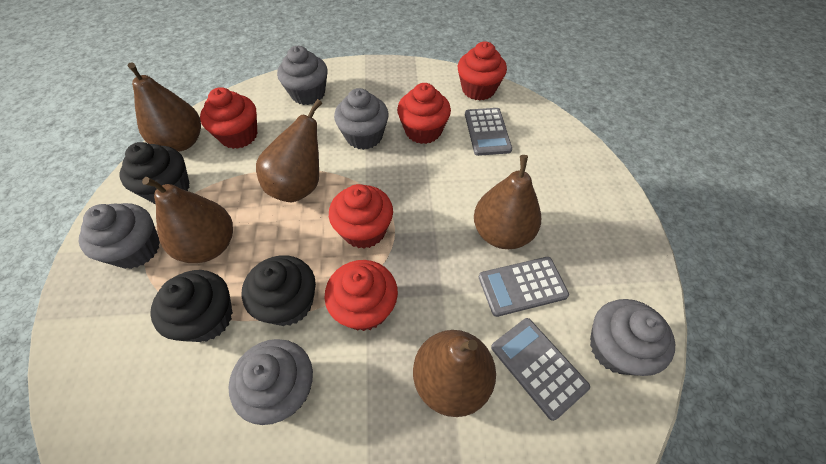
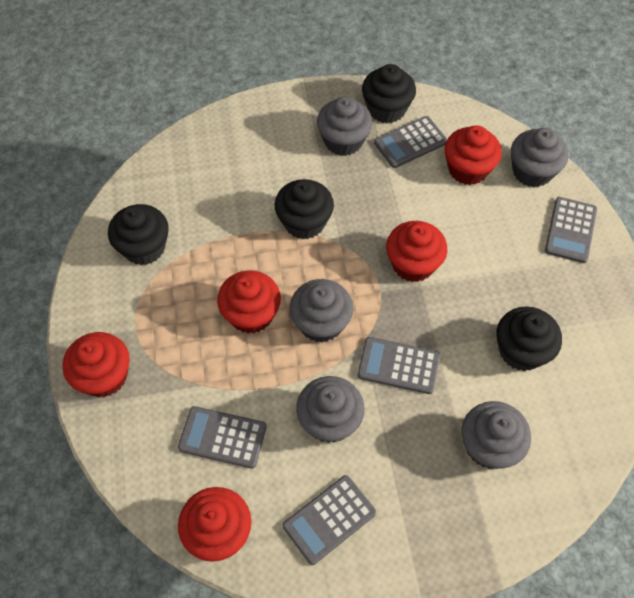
black cupcake: 3 -> 4
brown pear: 5 -> 0
grey calculator: 3 -> 5

